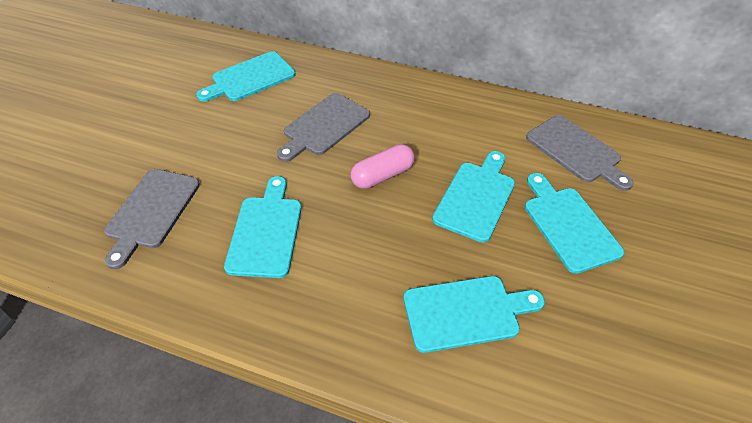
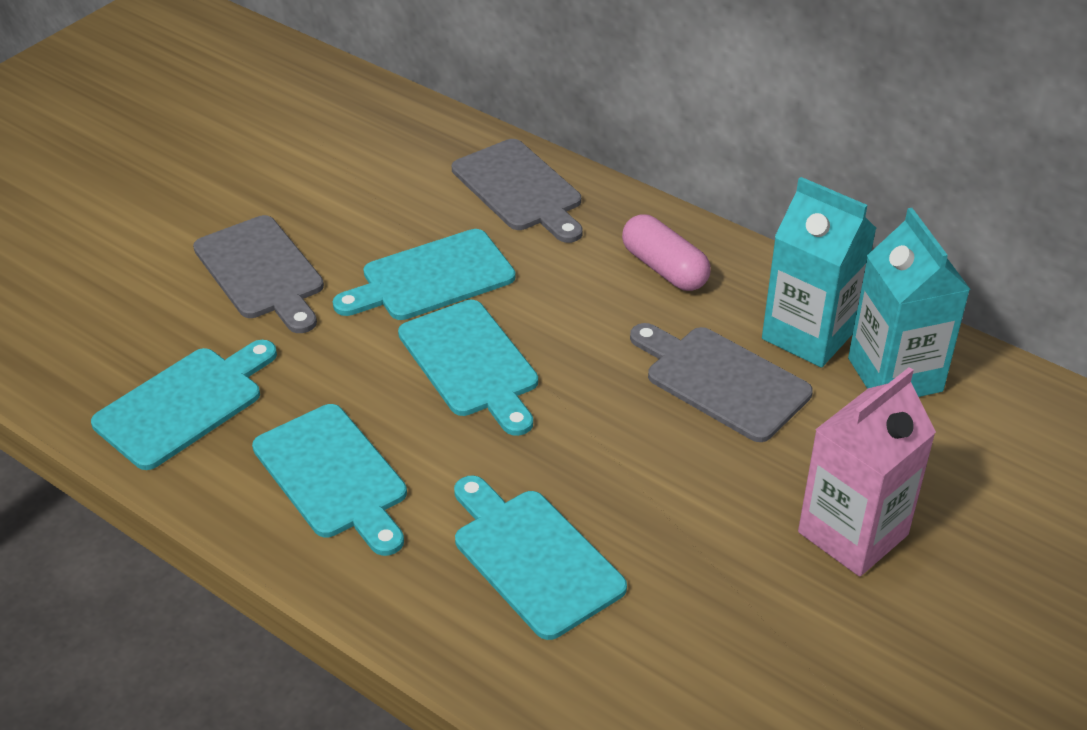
pink carton: 0 -> 1
turquoise carton: 0 -> 2

